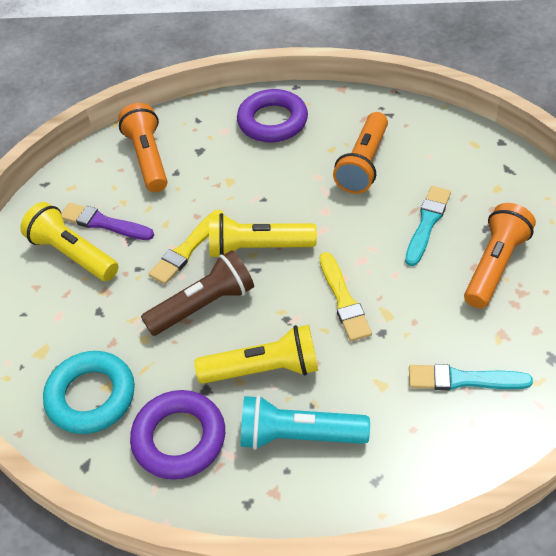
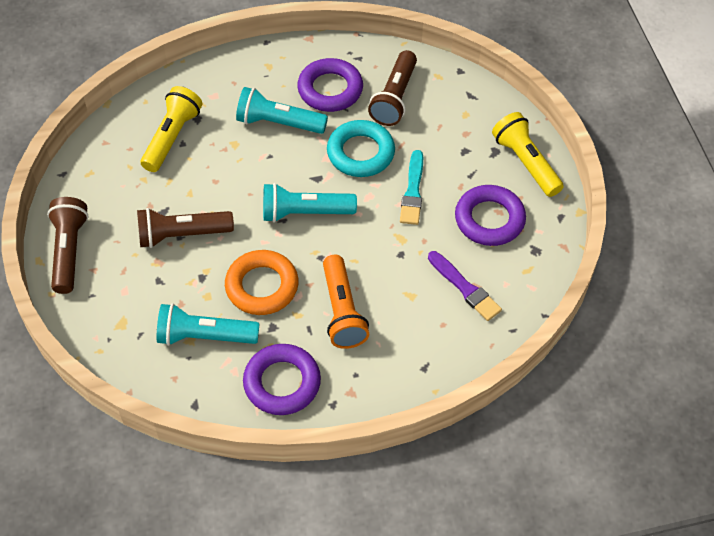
brown flashlight: 1 -> 3
orange flashlight: 3 -> 1
orange ring: 0 -> 1
purple ring: 2 -> 3
turquoise brush: 2 -> 1
turquoise flashlight: 1 -> 3
yellow brush: 2 -> 0
yellow flashlight: 3 -> 2

